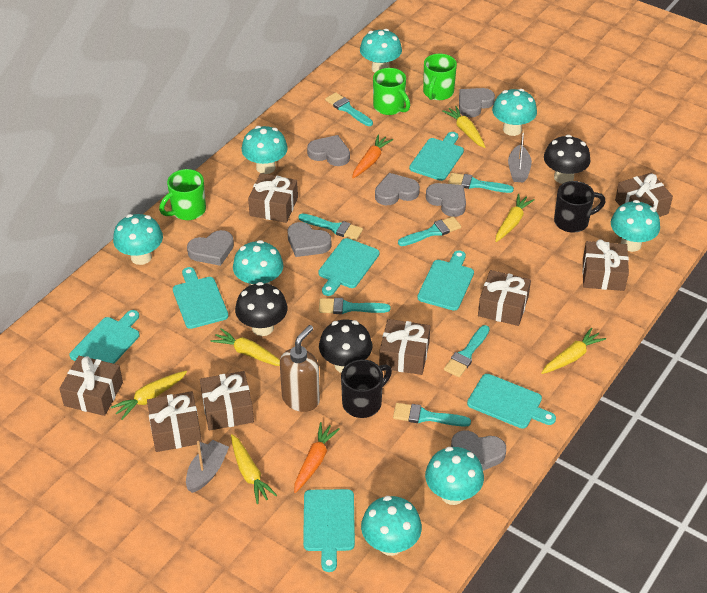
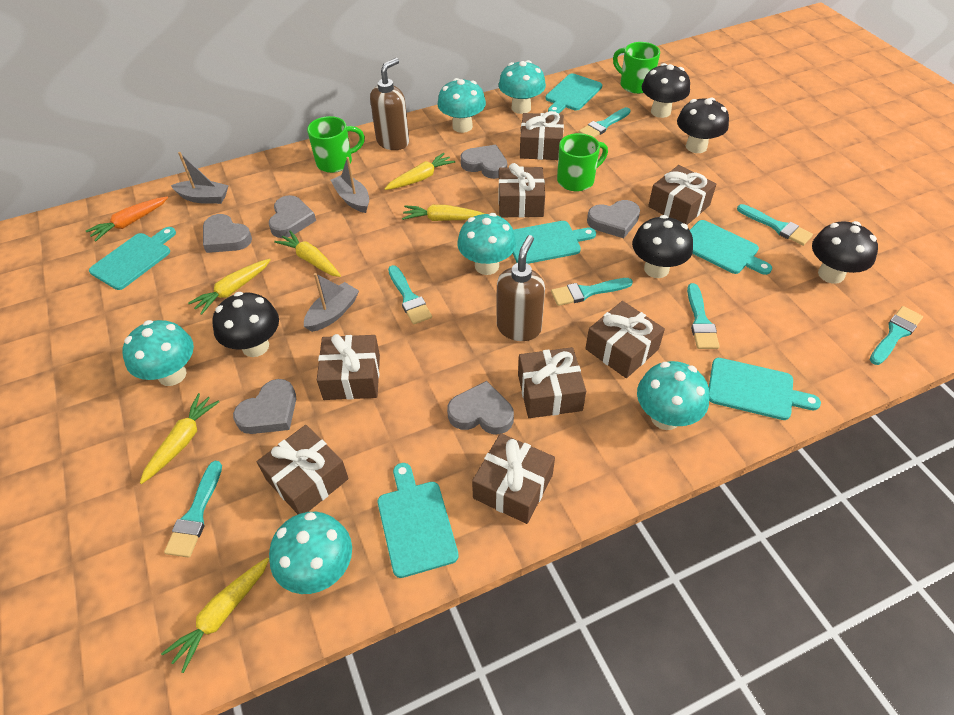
black mug: 2 -> 0
black mushroom: 3 -> 5
brown soap dispenser: 1 -> 2
grey boat: 2 -> 3
grey heart: 7 -> 6
orange carrot: 2 -> 1
turquoise cutting board: 7 -> 6
turquoise mushroom: 8 -> 6

